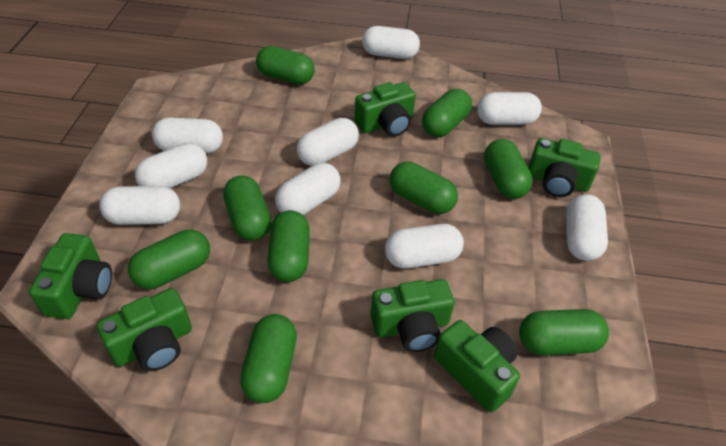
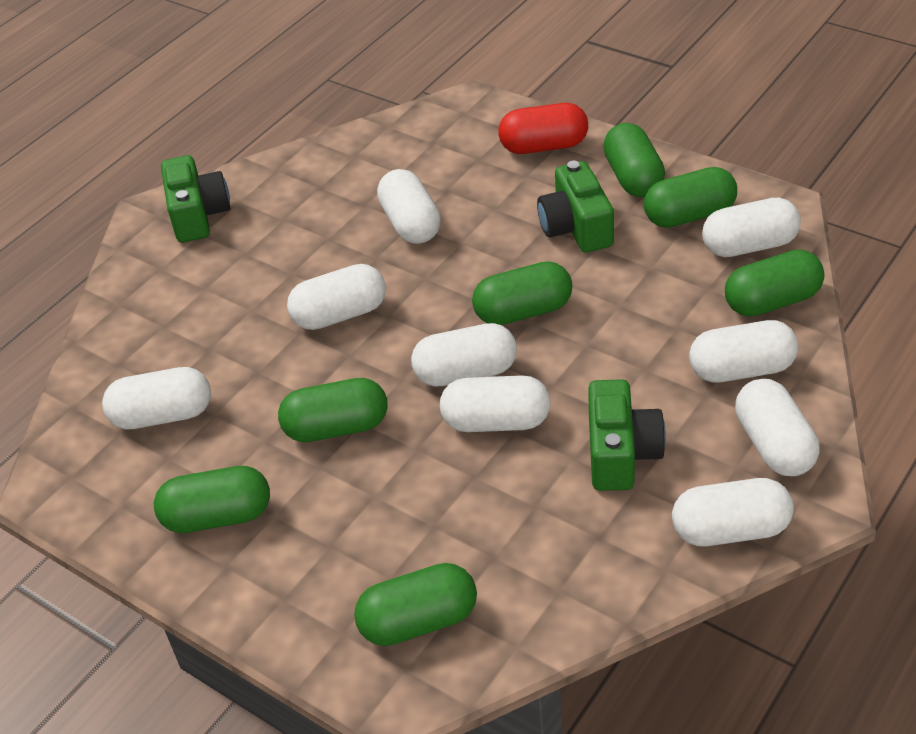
green camera: 6 -> 3
green capsule: 9 -> 7
red capsule: 0 -> 1

